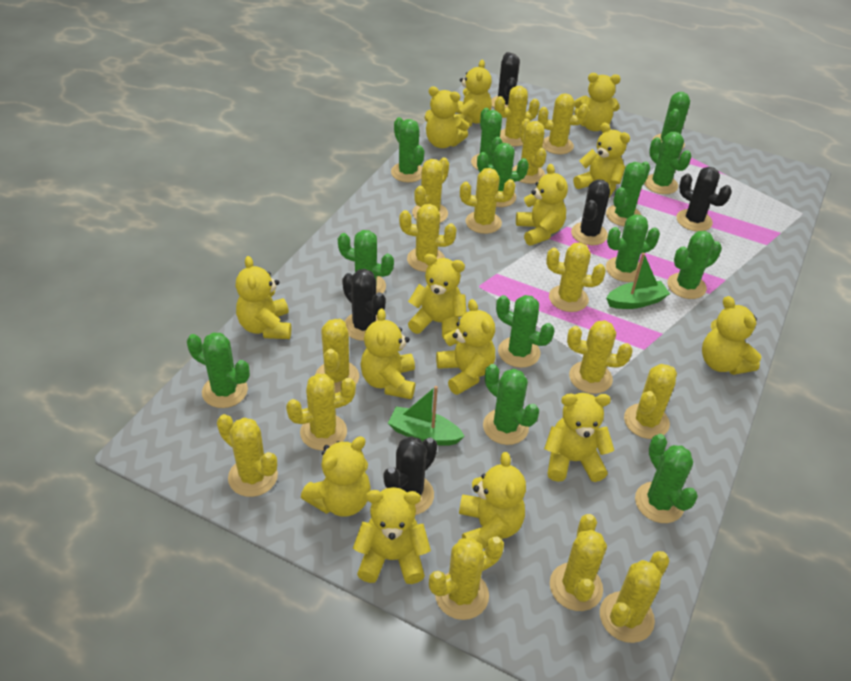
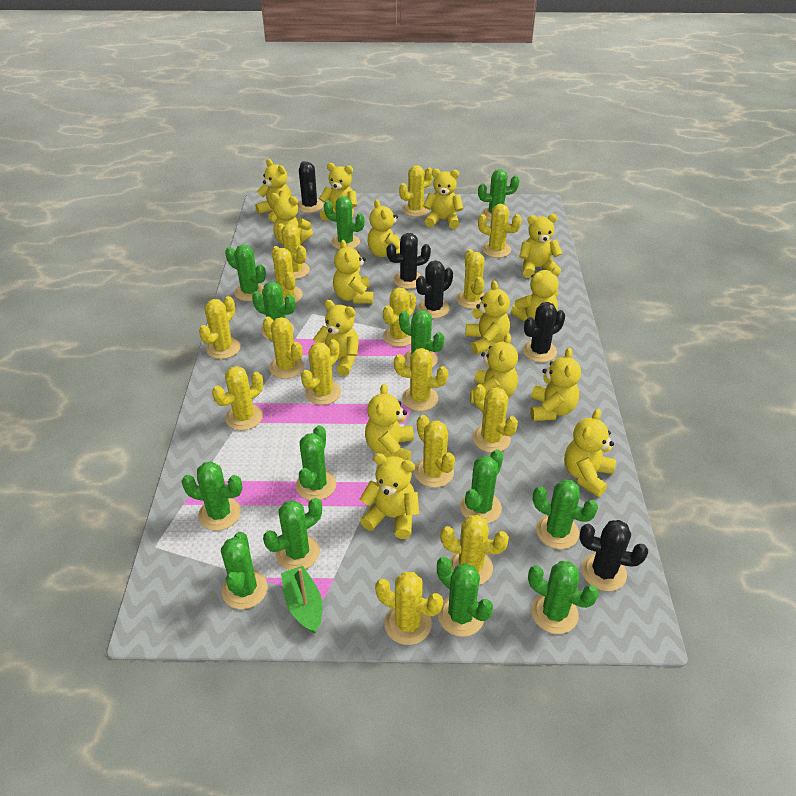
green boat: 2 -> 1
yellow teddy bear: 14 -> 15

